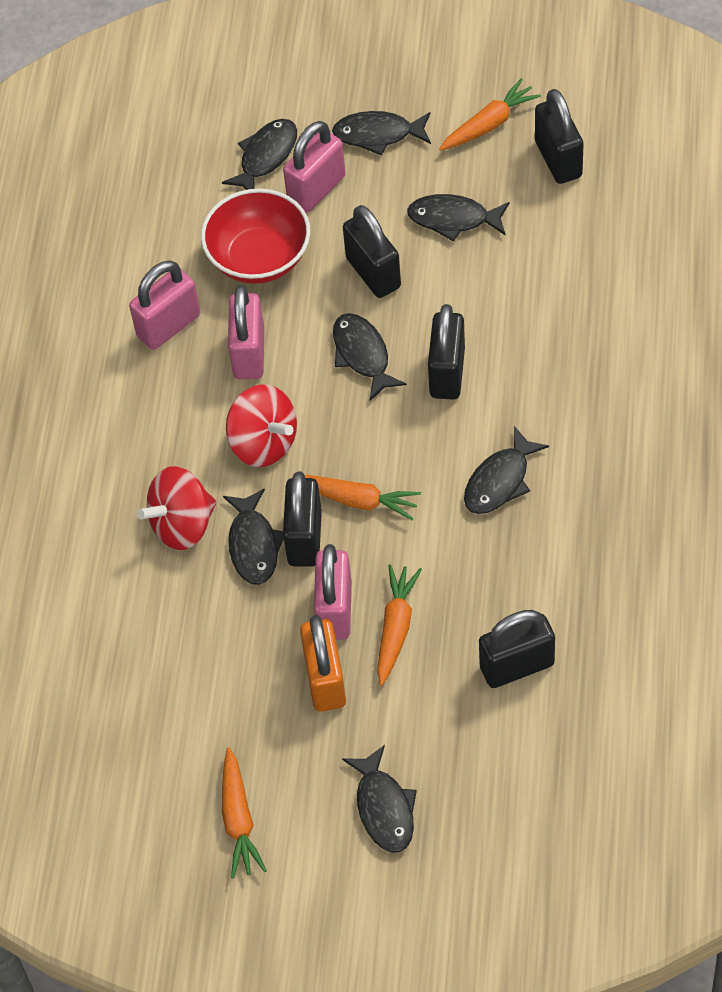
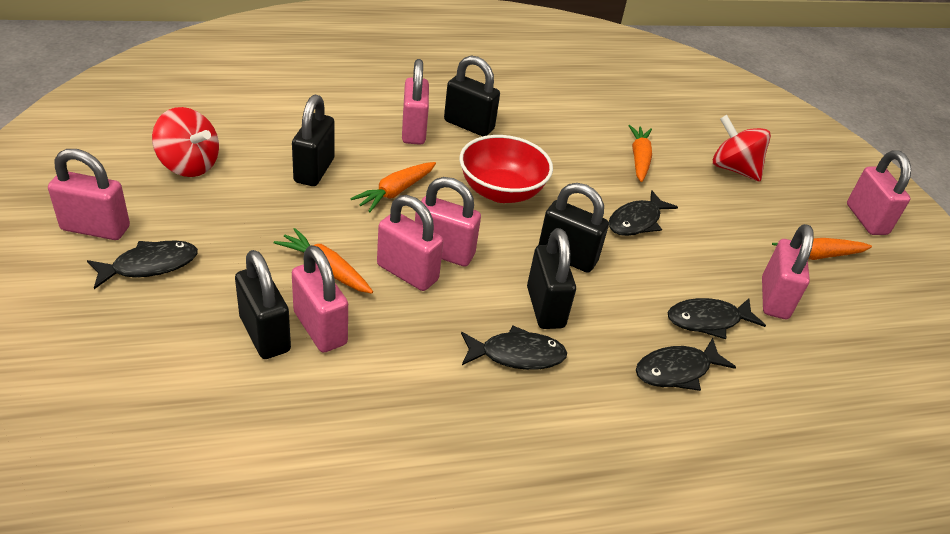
black fish: 7 -> 5
orange padlock: 1 -> 0
pink padlock: 4 -> 7

